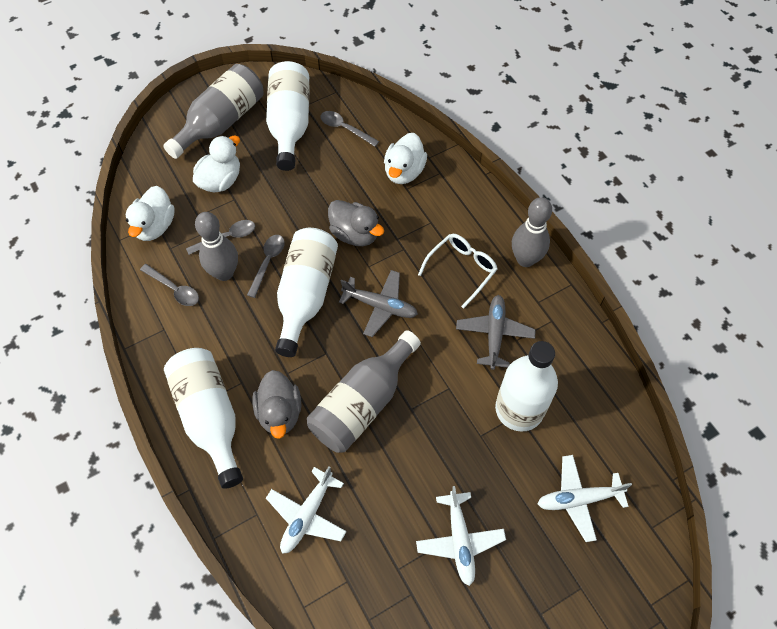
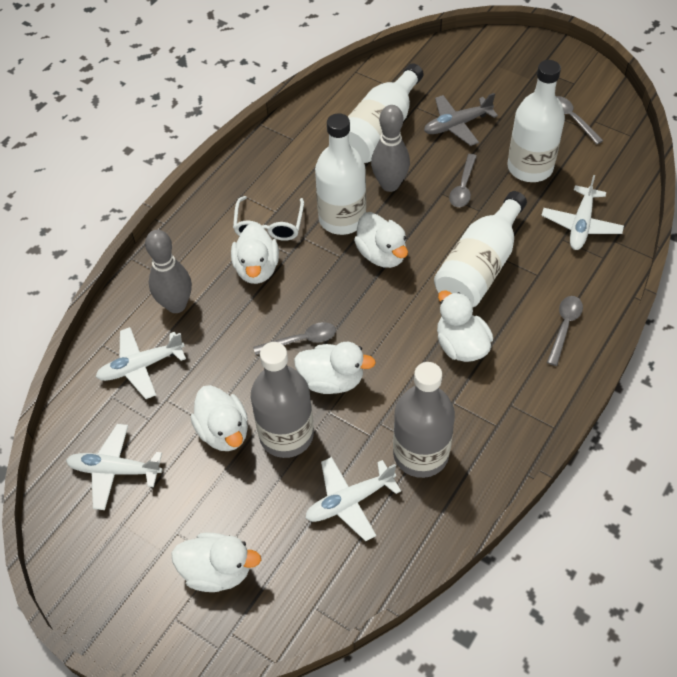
grey duck: 2 -> 0
grey plane: 2 -> 1
white duck: 3 -> 6
white plane: 3 -> 4

